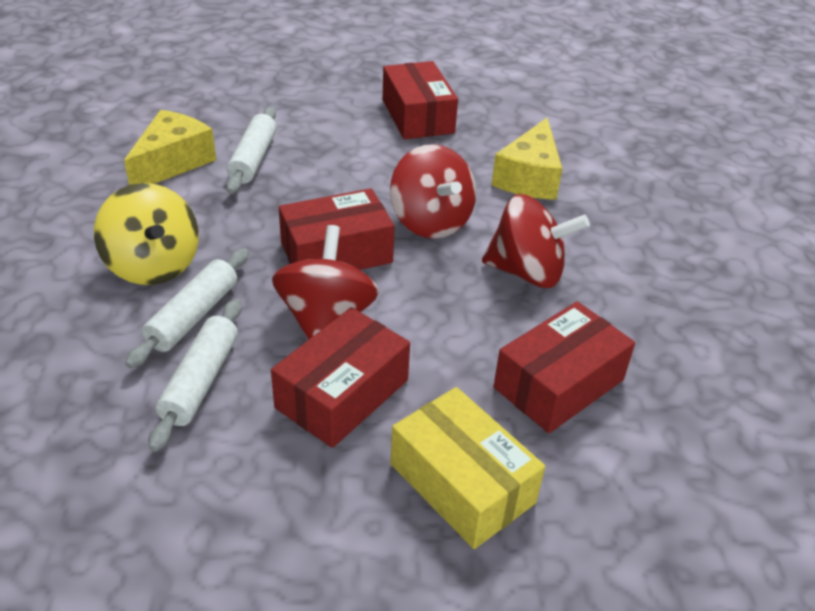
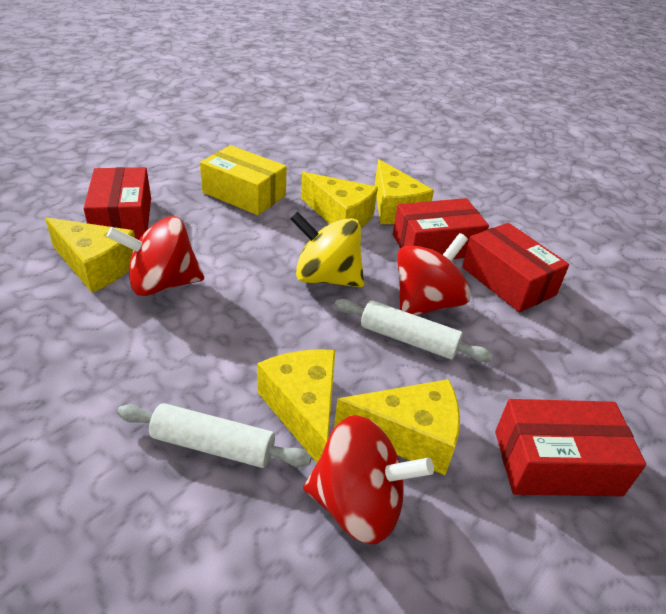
white rolling pin: 3 -> 2
yellow cheese: 2 -> 5

